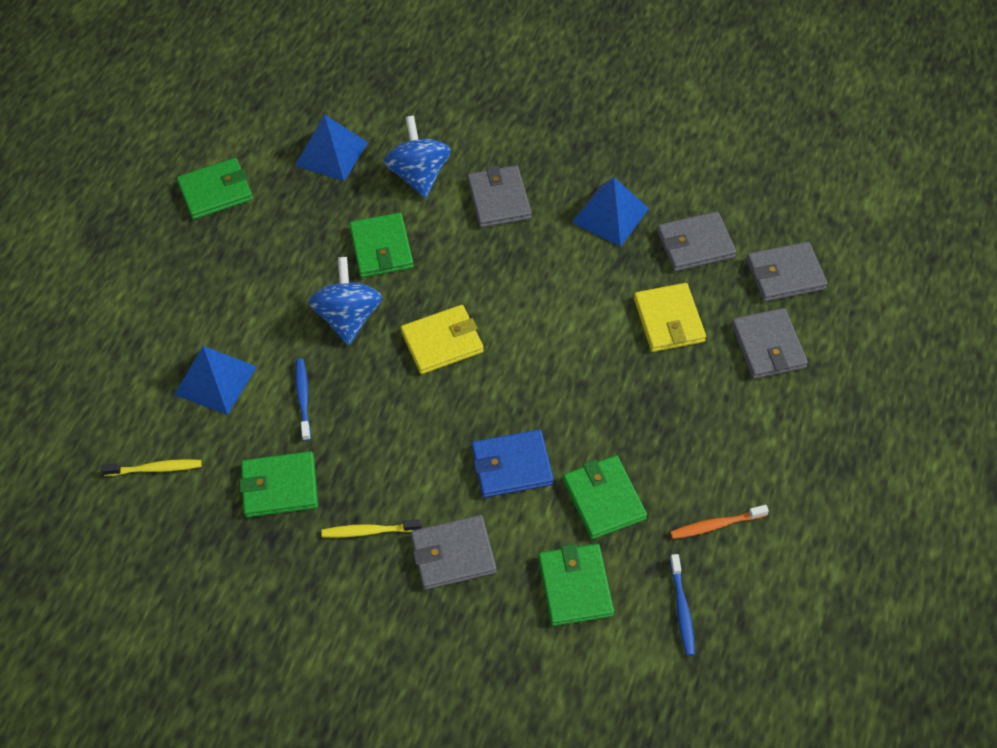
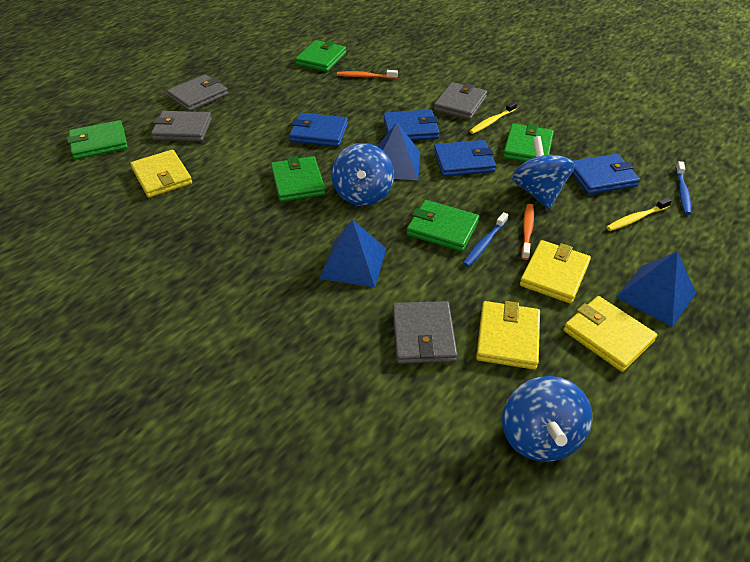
blue spinning top: 2 -> 3
blue wallet: 1 -> 4
grey wallet: 5 -> 4
orange toothbrush: 1 -> 2
yellow wallet: 2 -> 4

